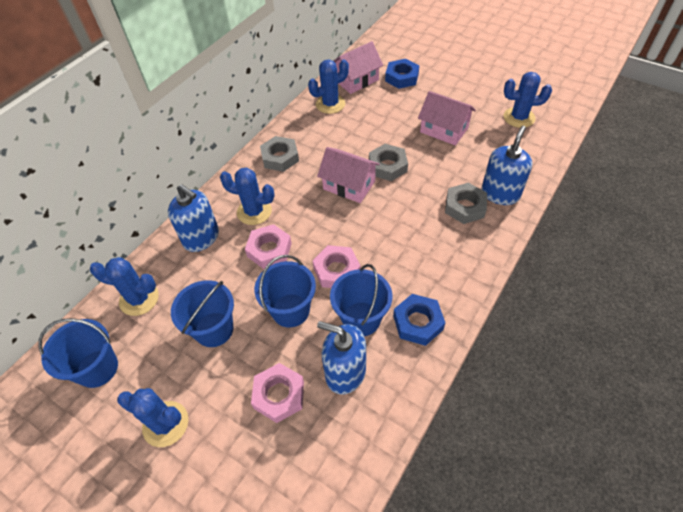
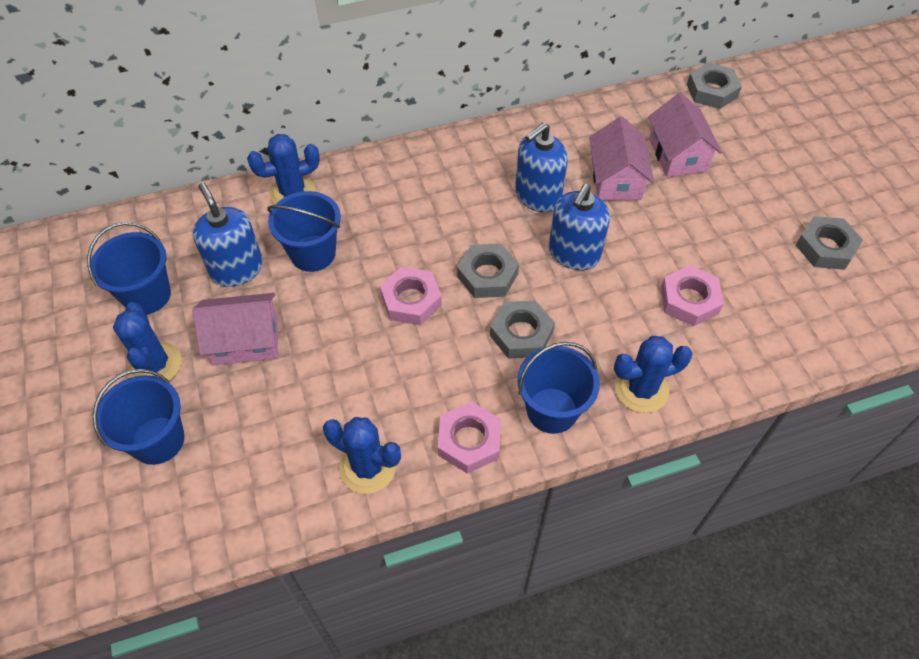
blue cactus: 5 -> 4
blue nut: 2 -> 0
grey nut: 3 -> 4

